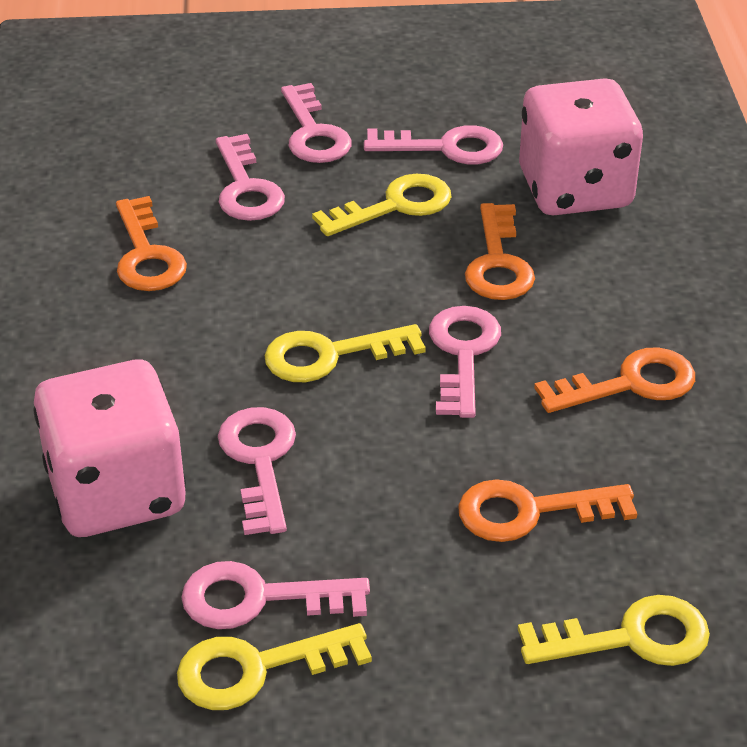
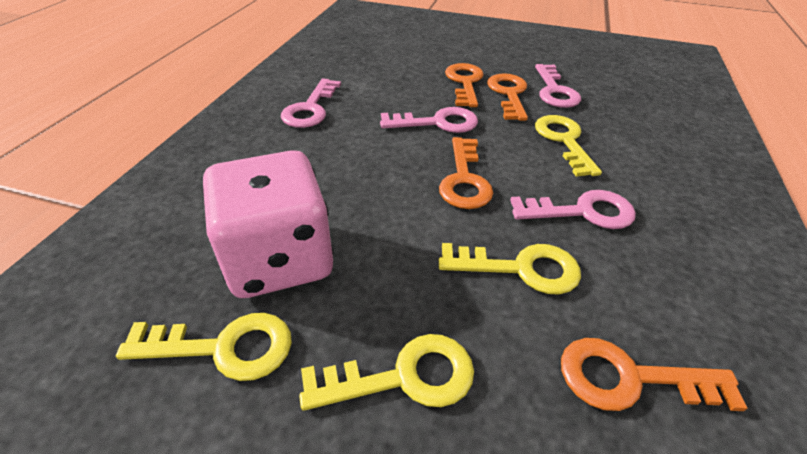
pink dice: 2 -> 1
pink key: 6 -> 4

